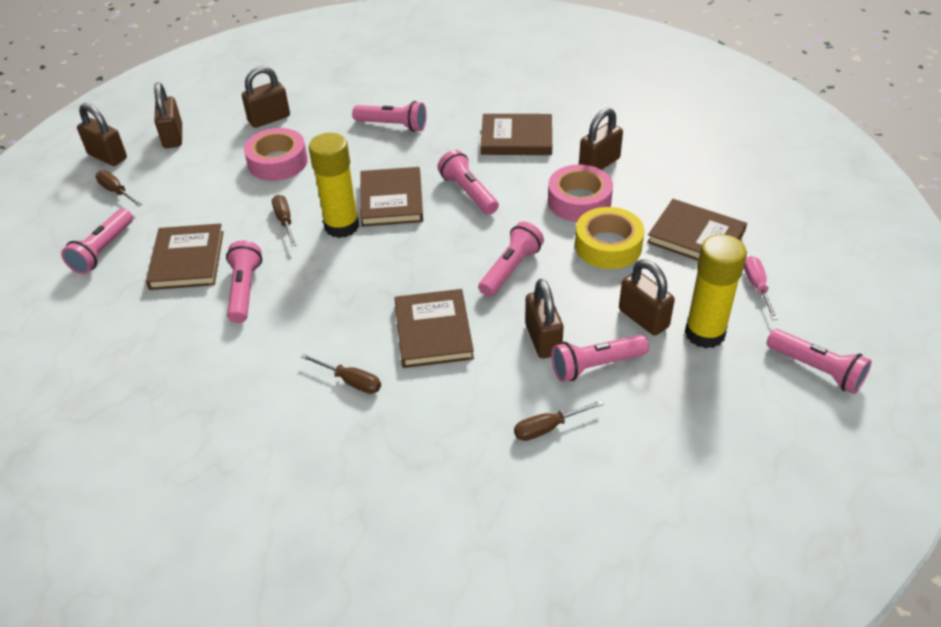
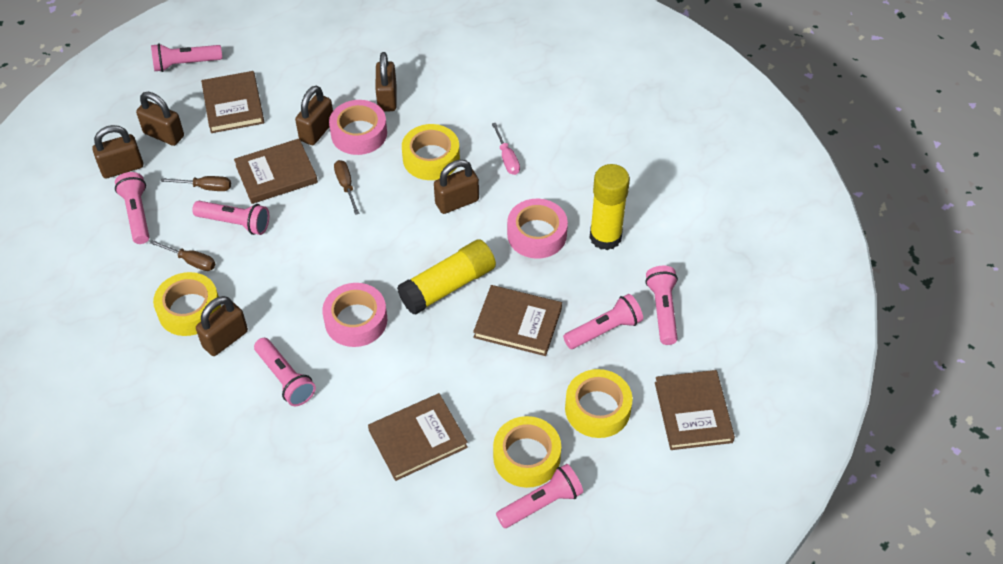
brown screwdriver: 4 -> 3
pink tape: 2 -> 3
yellow tape: 1 -> 4

